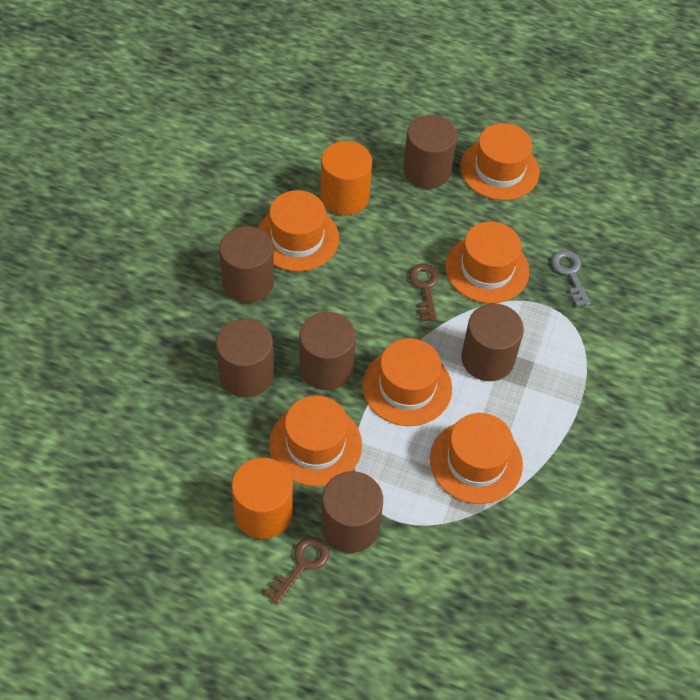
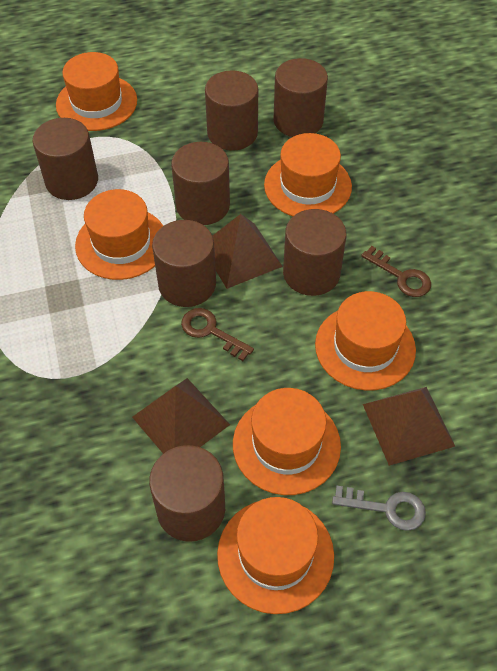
brown cylinder: 6 -> 7
brown pyramid: 0 -> 3
orange cylinder: 2 -> 0

